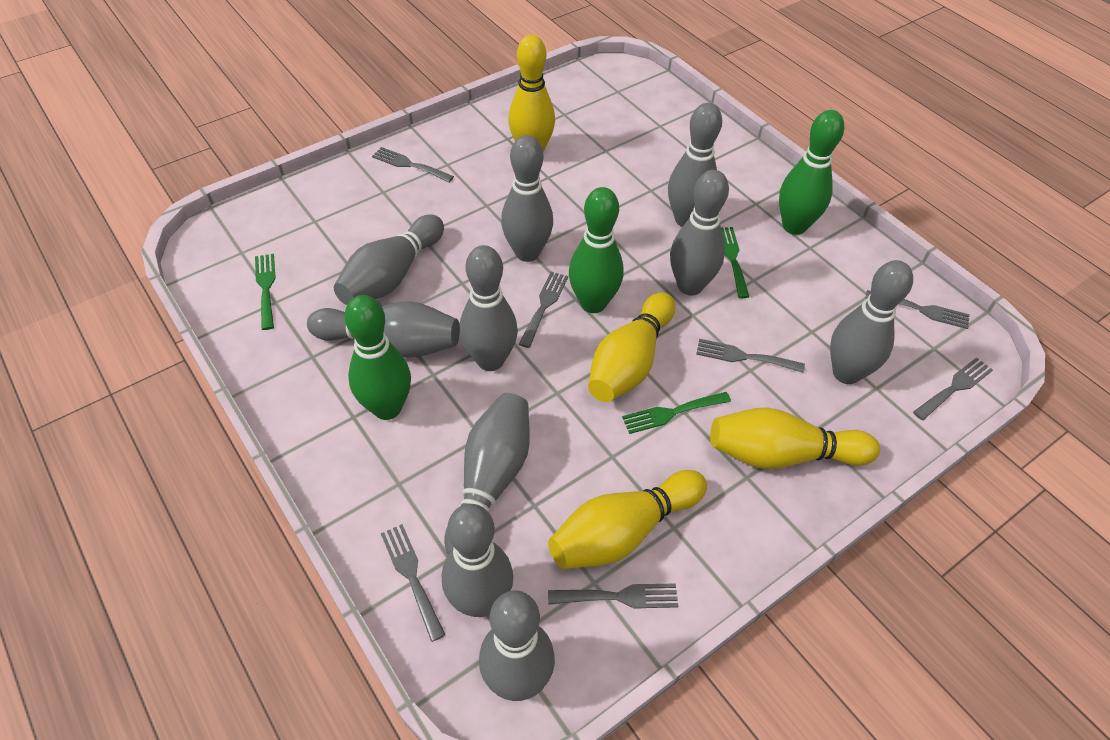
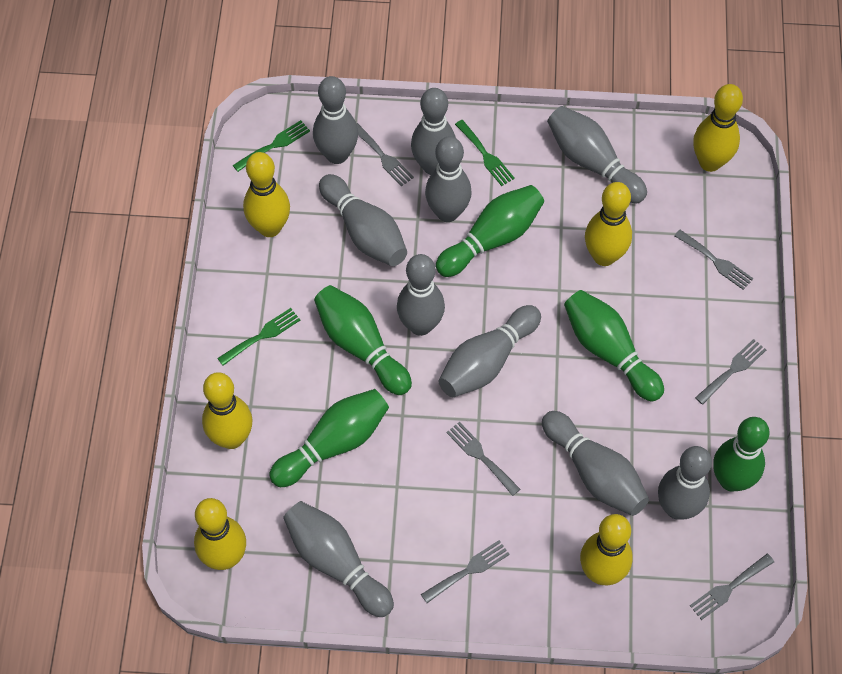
green bowling pin: 3 -> 5
grey fork: 7 -> 6
yellow bowling pin: 4 -> 6

